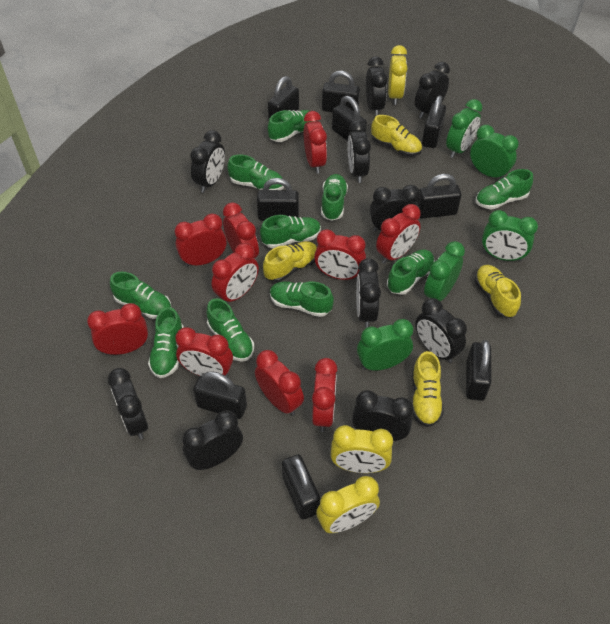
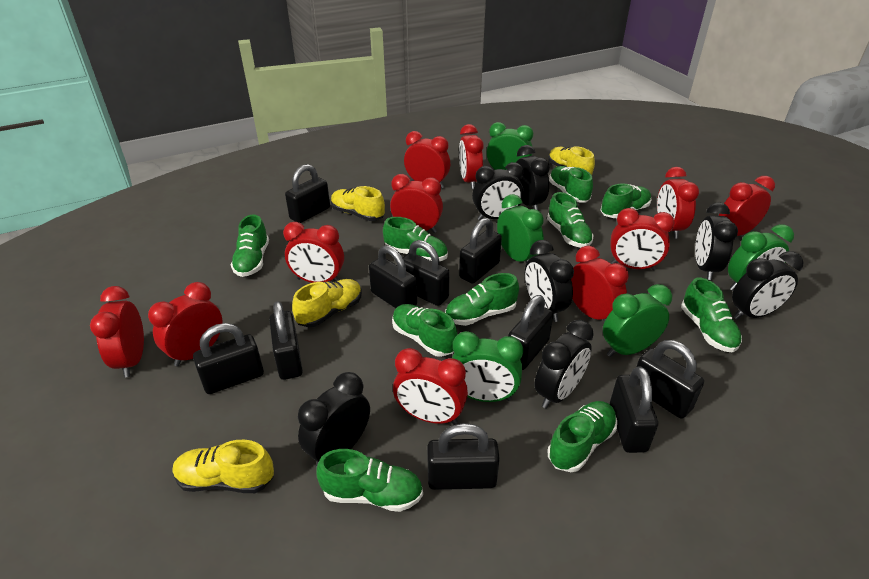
black clock: 10 -> 7
black padlock: 9 -> 10
red clock: 10 -> 11
yellow clock: 3 -> 0

